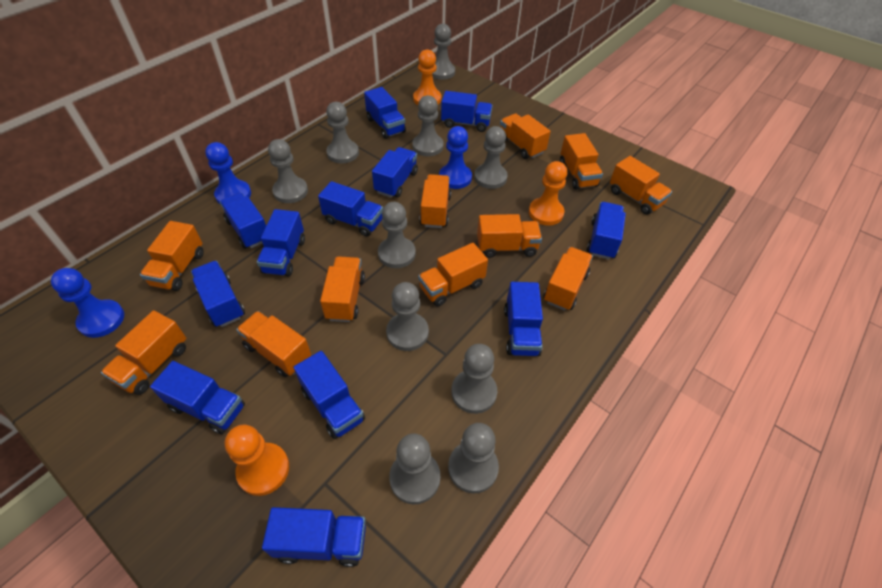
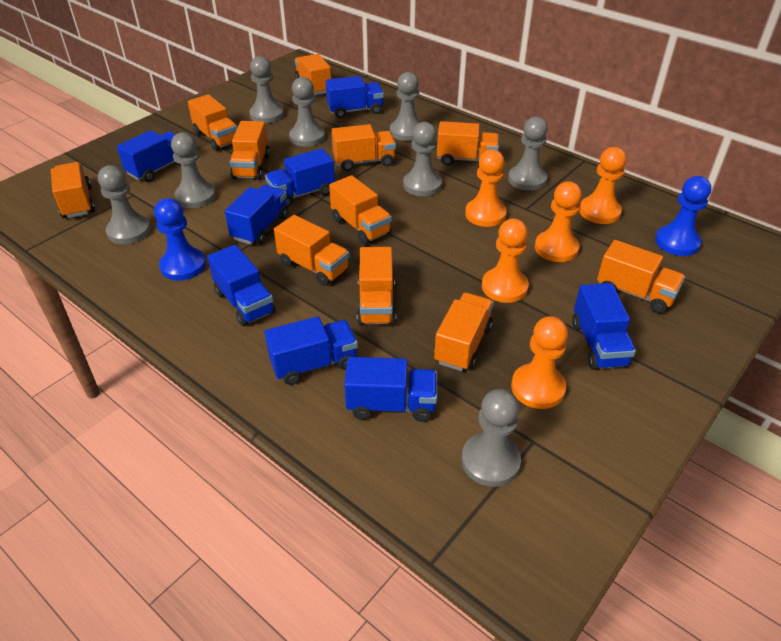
blue pawn: 3 -> 2
blue truck: 12 -> 8
grey pawn: 10 -> 8
orange pawn: 3 -> 5

